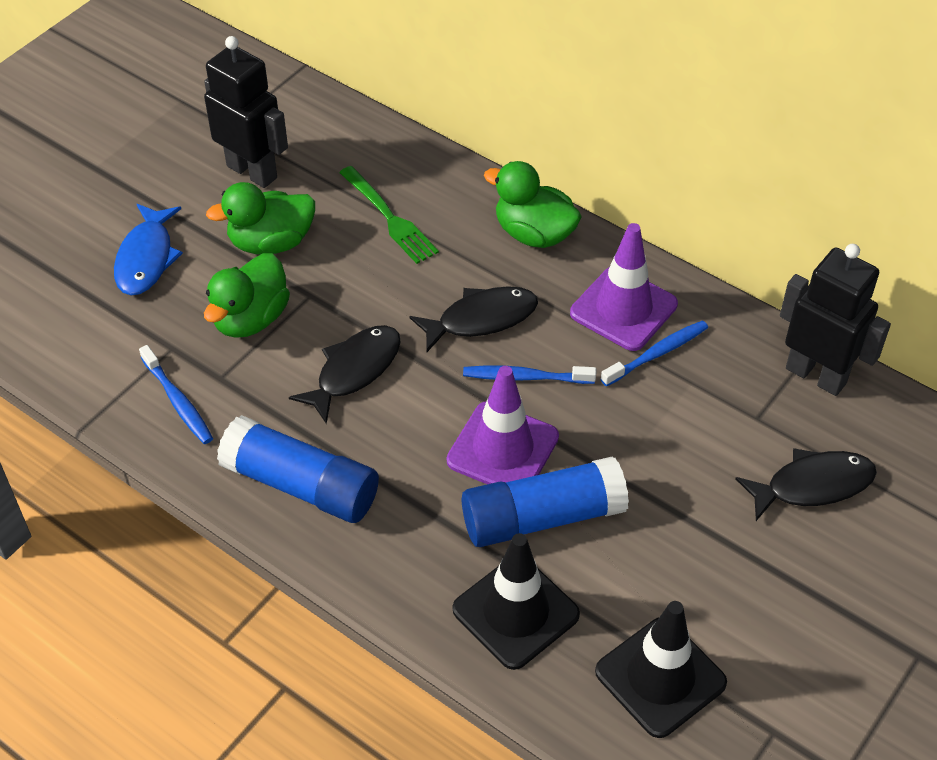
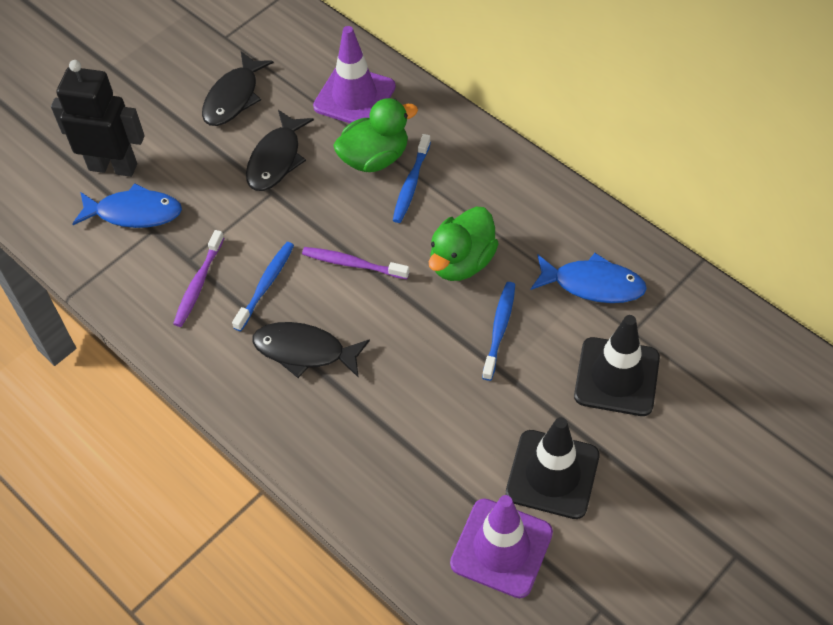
black robot: 2 -> 1
blue fish: 1 -> 2
blue glue stick: 2 -> 0
green duck: 3 -> 2
green fork: 1 -> 0
purple toothbrush: 0 -> 2

